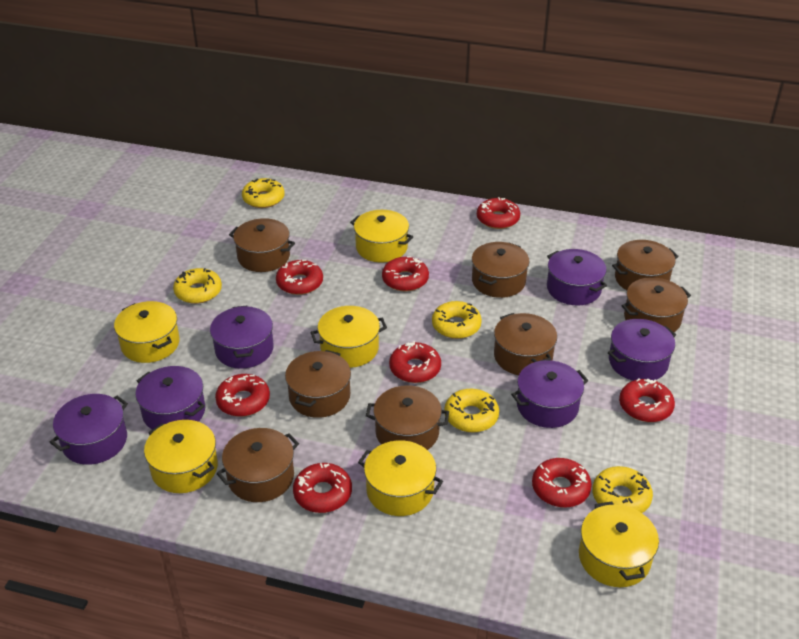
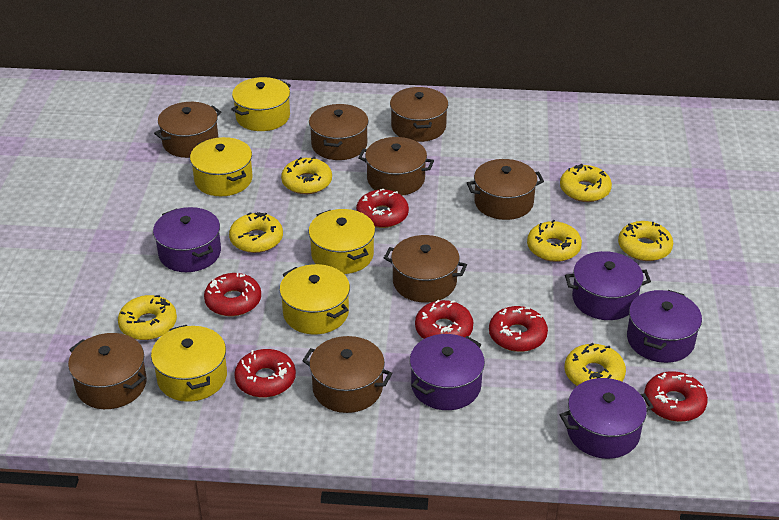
purple pot: 6 -> 5
red donut: 8 -> 6
yellow donut: 5 -> 7
yellow pot: 6 -> 5

